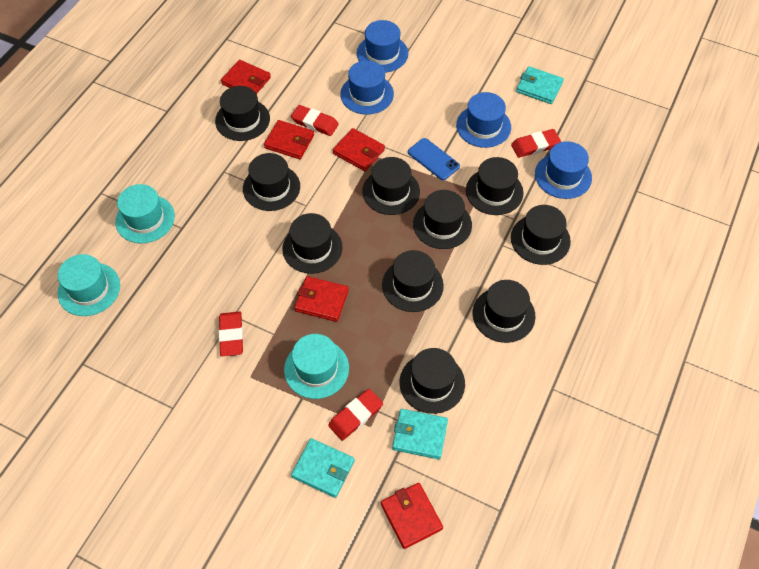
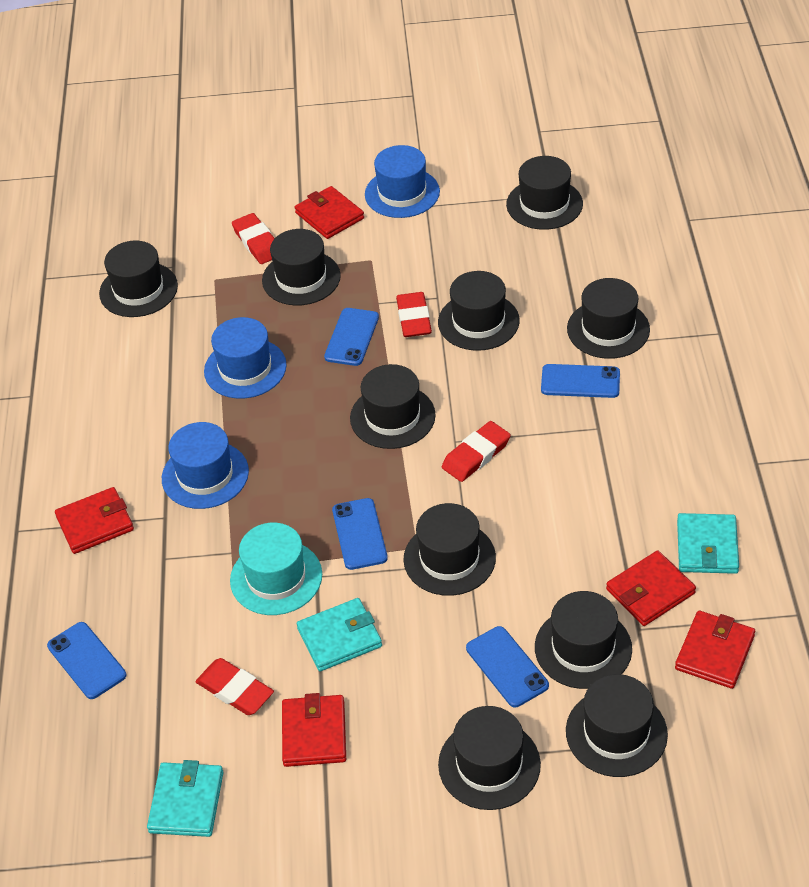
blue hat: 4 -> 3
blue phone: 1 -> 5
turquoise hat: 3 -> 1

